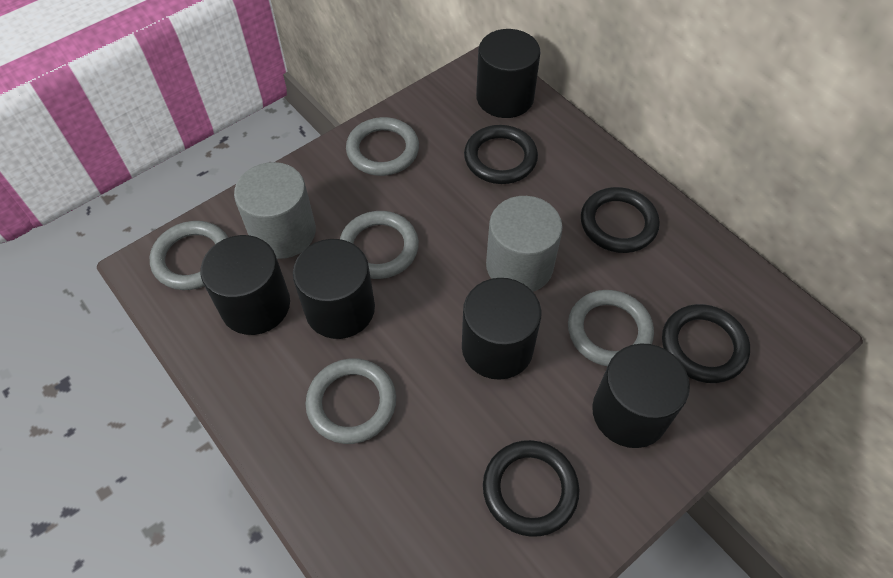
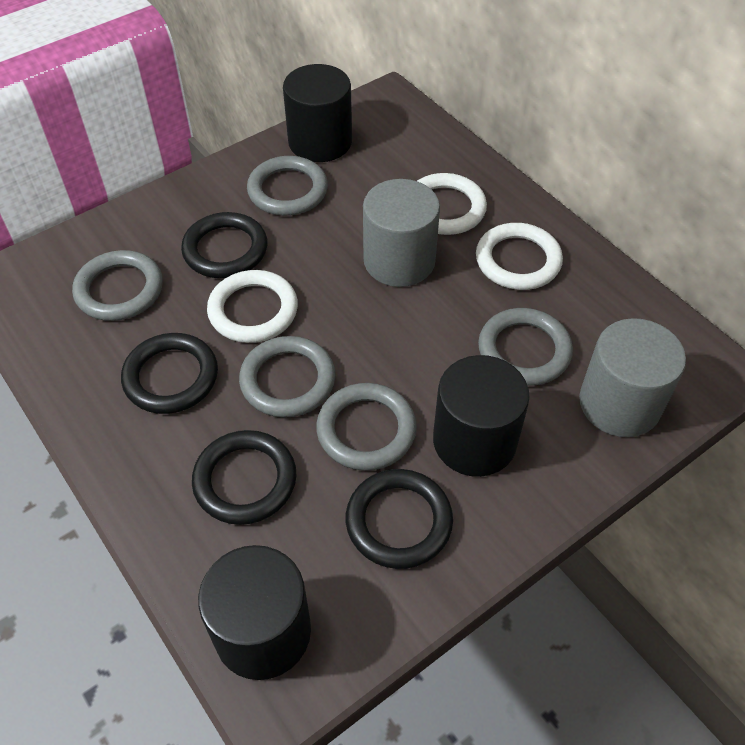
black cylinder: 5 -> 3
white ring: 0 -> 3

